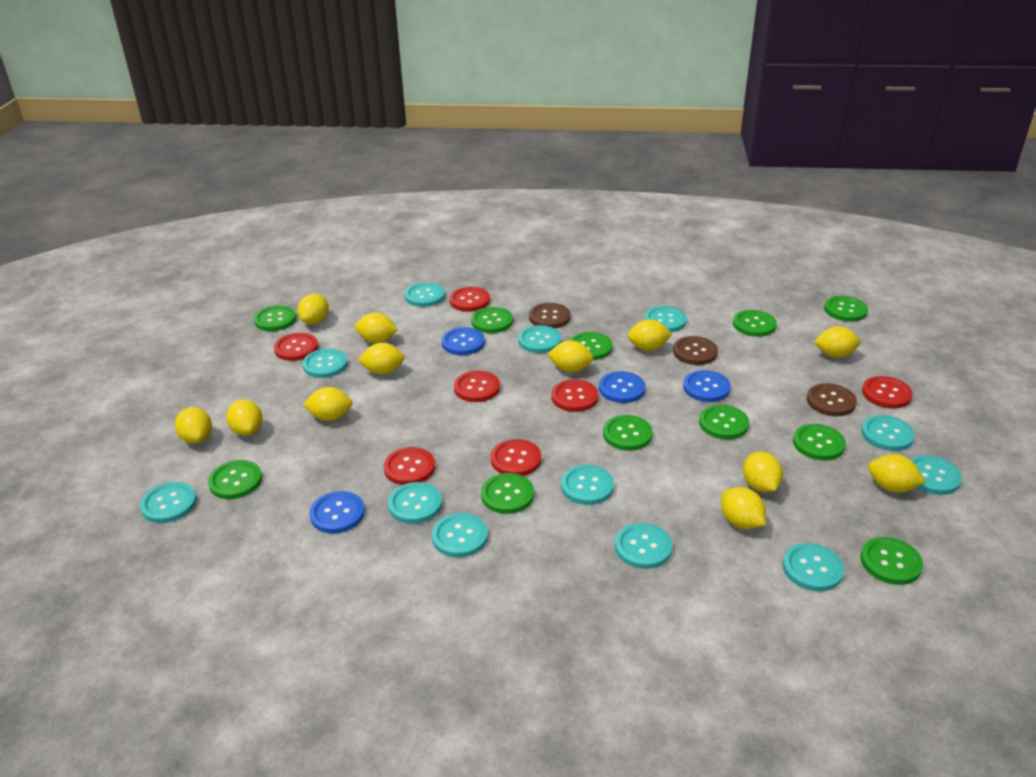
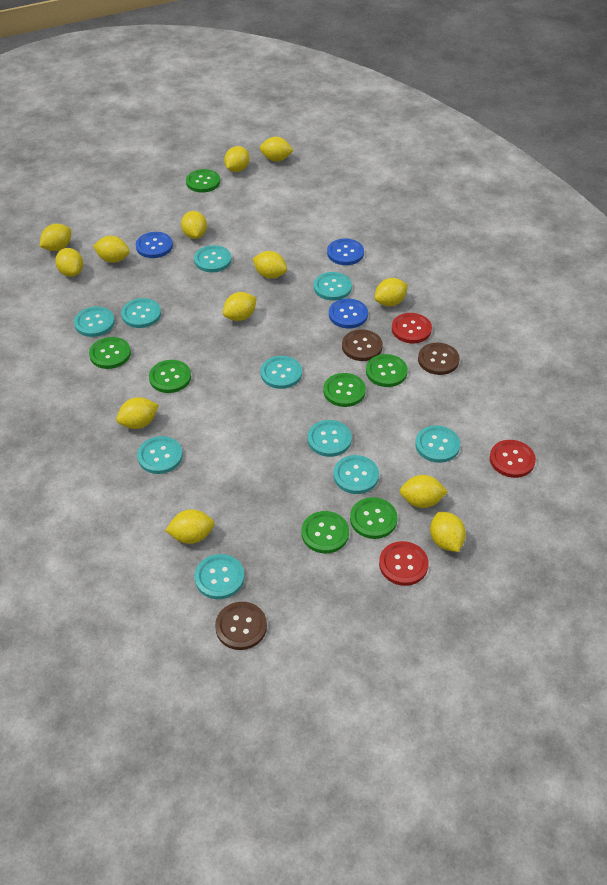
blue button: 4 -> 3
green button: 11 -> 7
red button: 7 -> 3
turquoise button: 12 -> 10
yellow lemon: 12 -> 13

